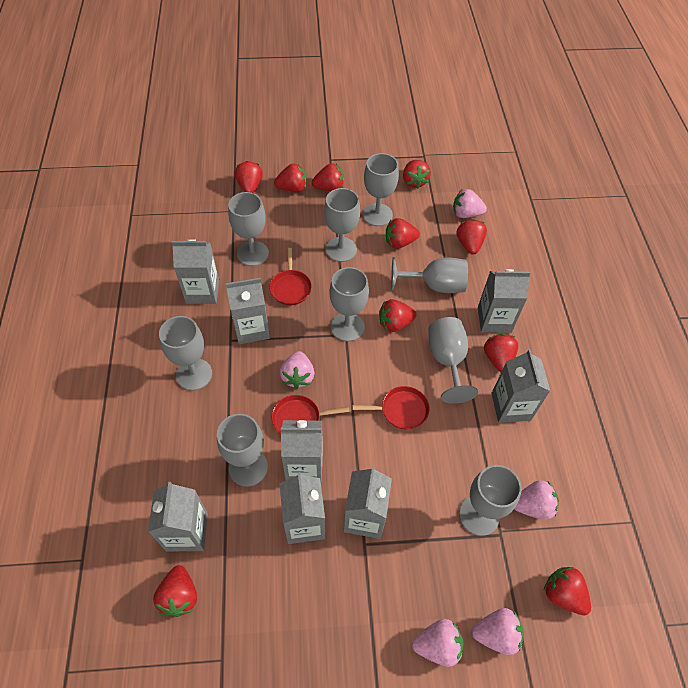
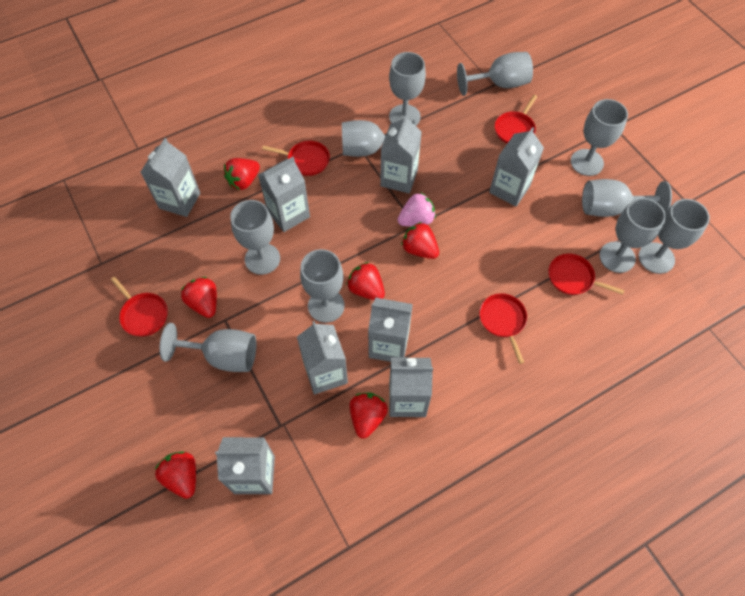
grey goblet: 9 -> 10
pink strawberry: 5 -> 1
red pan: 3 -> 5
red strawberry: 10 -> 6

